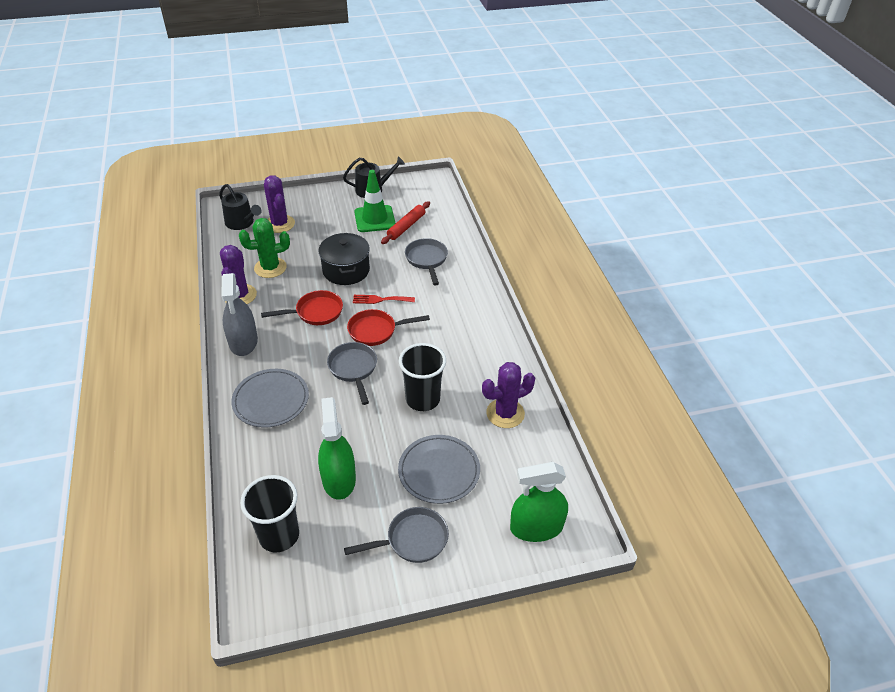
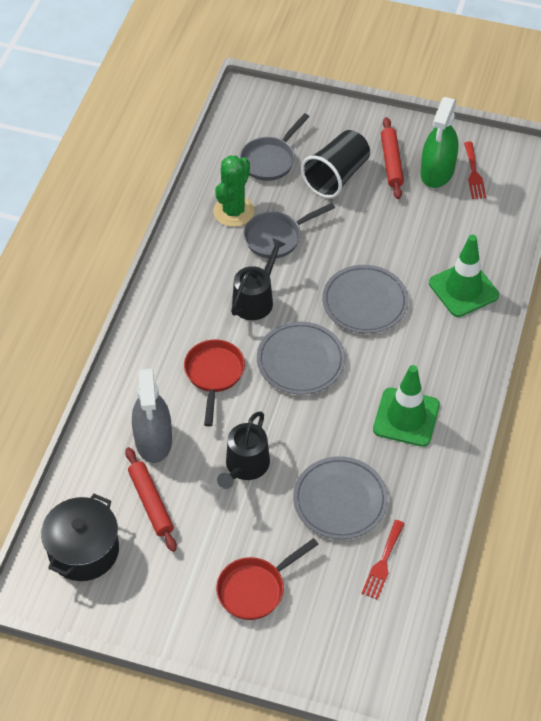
black cup: 2 -> 1
green spray bottle: 2 -> 1
green traffic cone: 1 -> 2
grey pan: 3 -> 2
grey plate: 2 -> 3
purple cactus: 3 -> 0
red fork: 1 -> 2
red rolling pin: 1 -> 2

